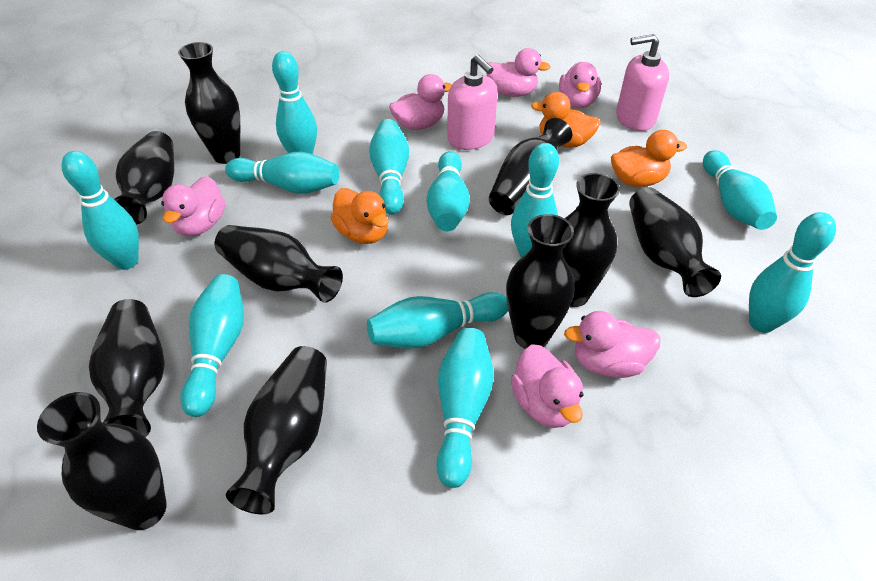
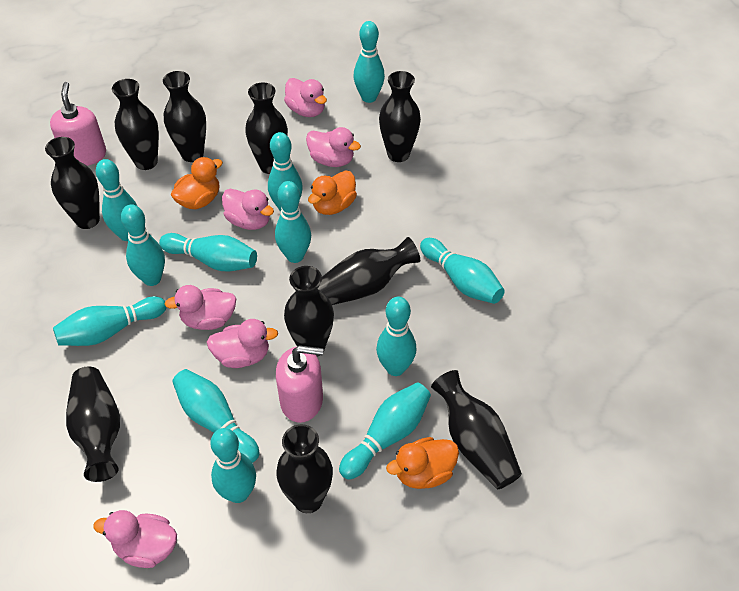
turquoise bowling pin: 11 -> 12

